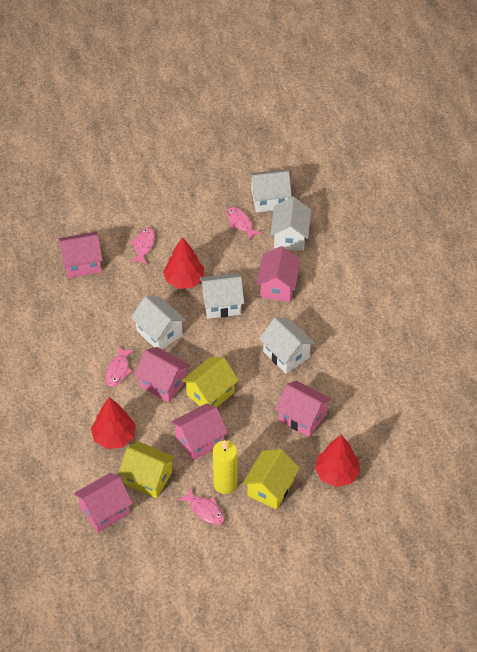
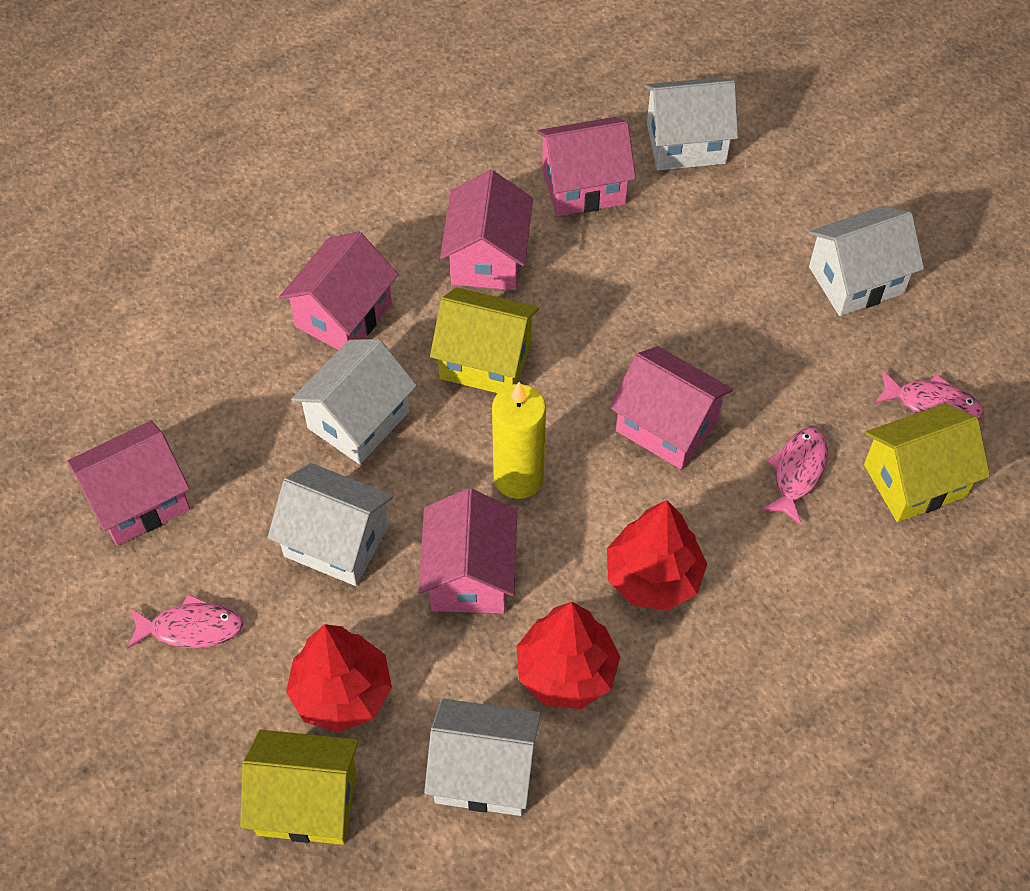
pink fish: 4 -> 3

